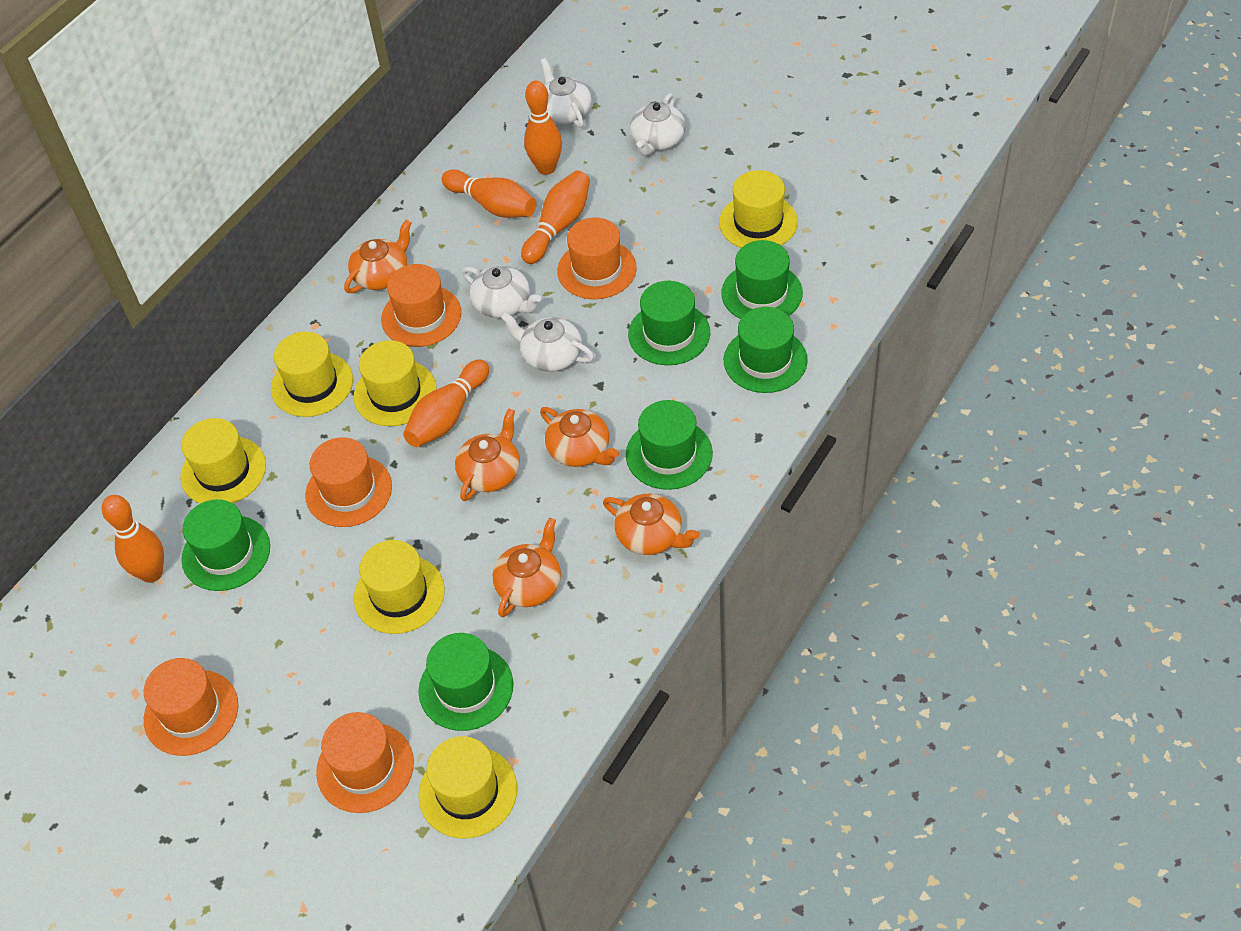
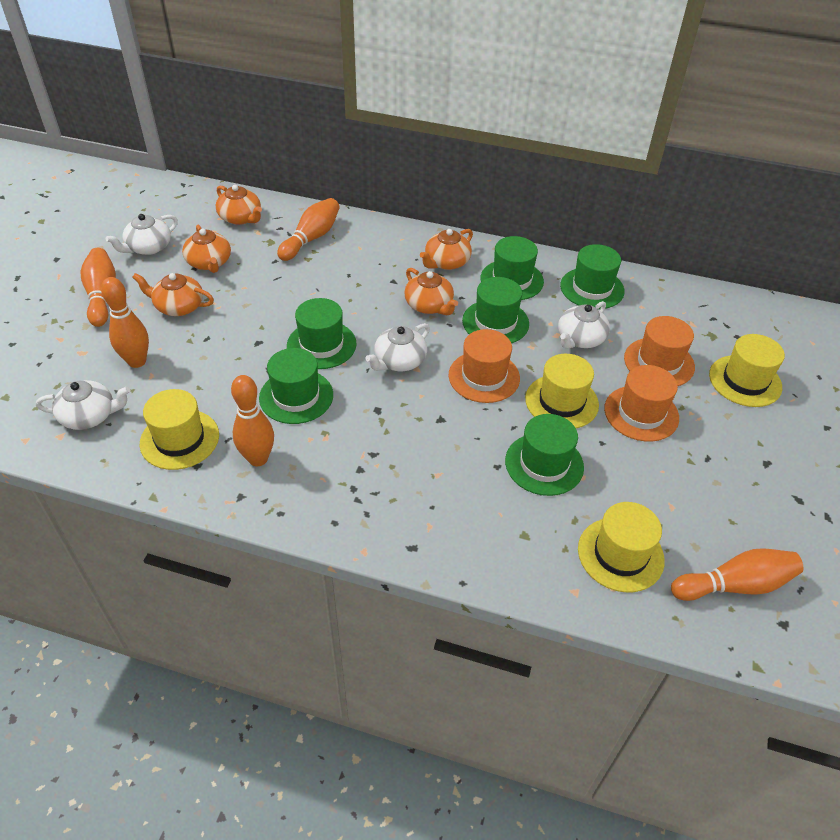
orange hat: 5 -> 3
yellow hat: 6 -> 4

